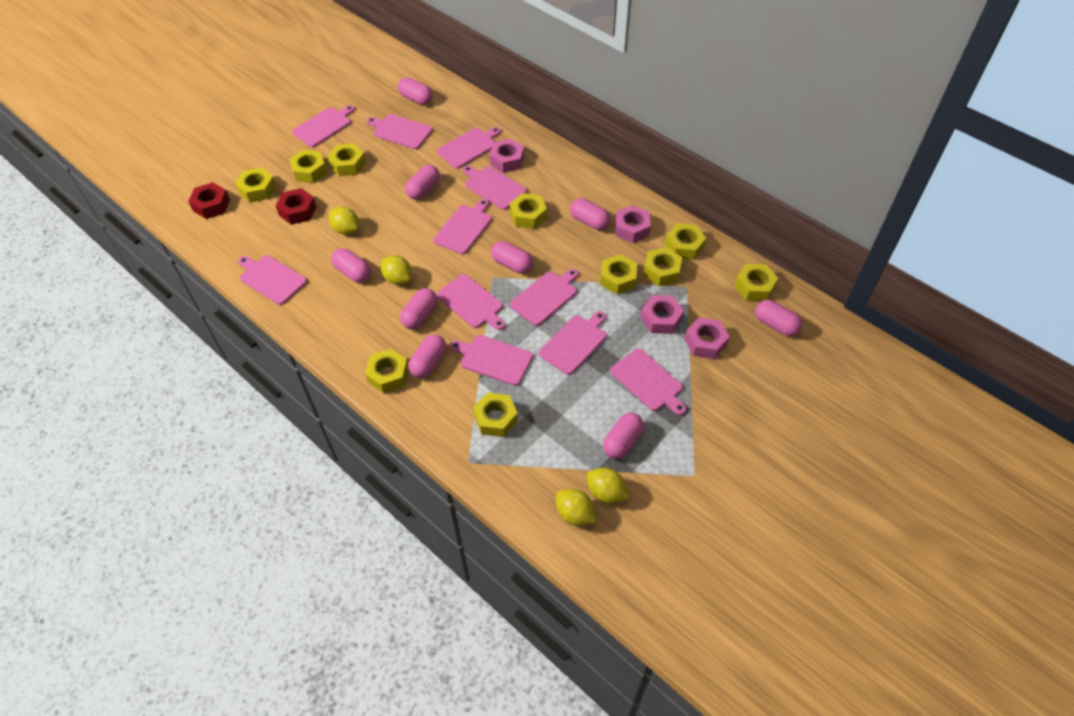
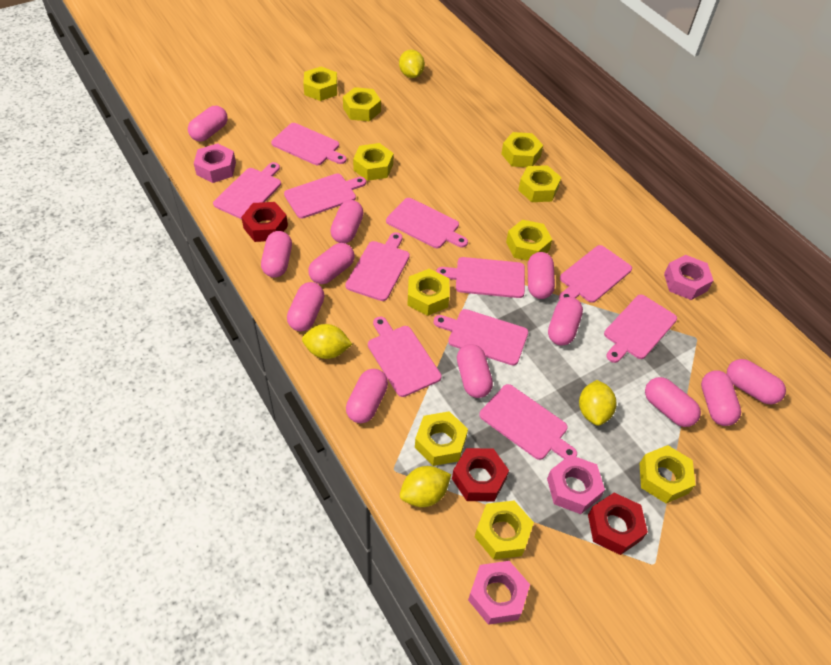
pink capsule: 9 -> 12
red nut: 2 -> 3

